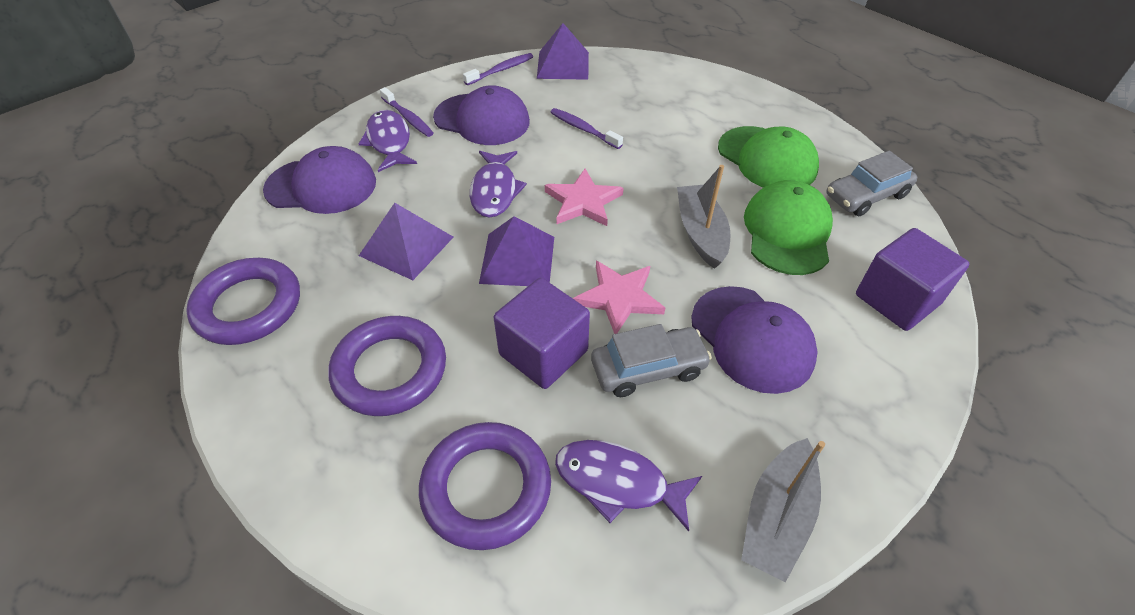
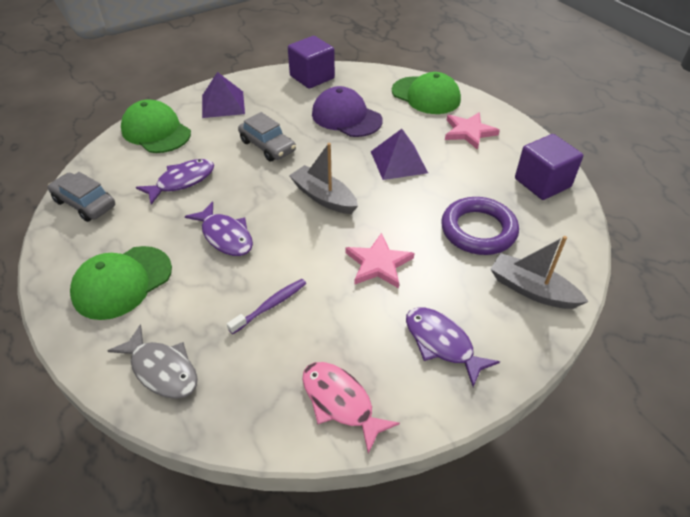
green cap: 2 -> 3
grey fish: 0 -> 1
pink fish: 0 -> 1
purple cap: 3 -> 1
purple pyramid: 3 -> 2
purple ring: 3 -> 1
purple toothbrush: 3 -> 1

